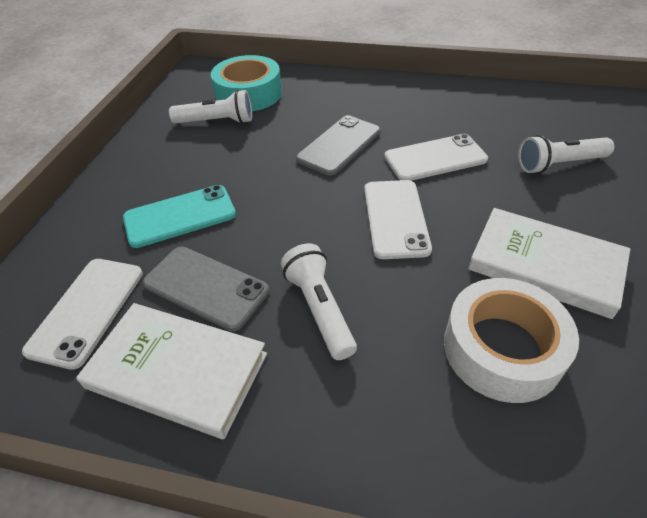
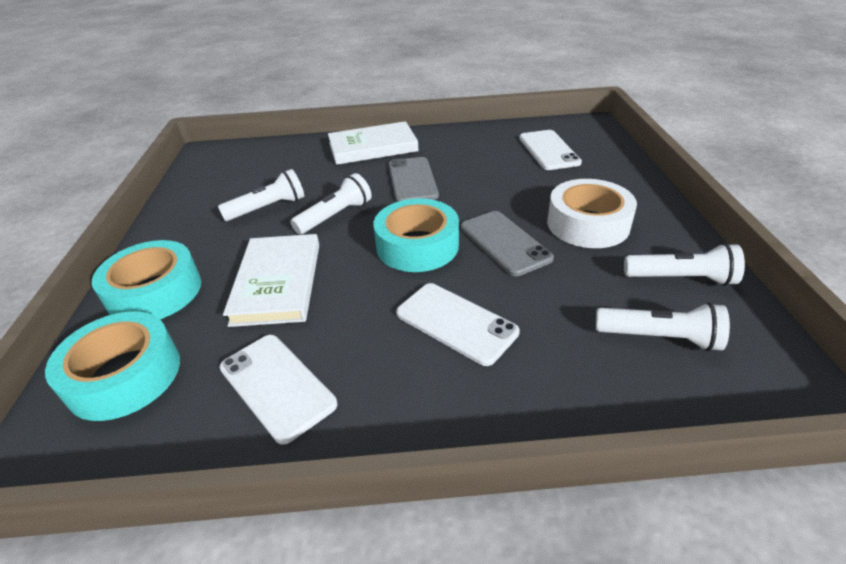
turquoise phone: 1 -> 0
turquoise tape: 1 -> 3
white flashlight: 3 -> 4

